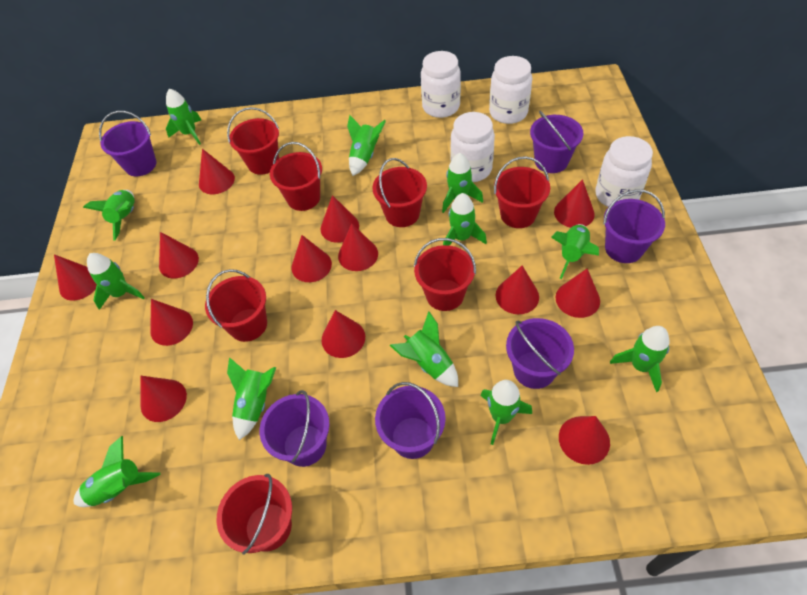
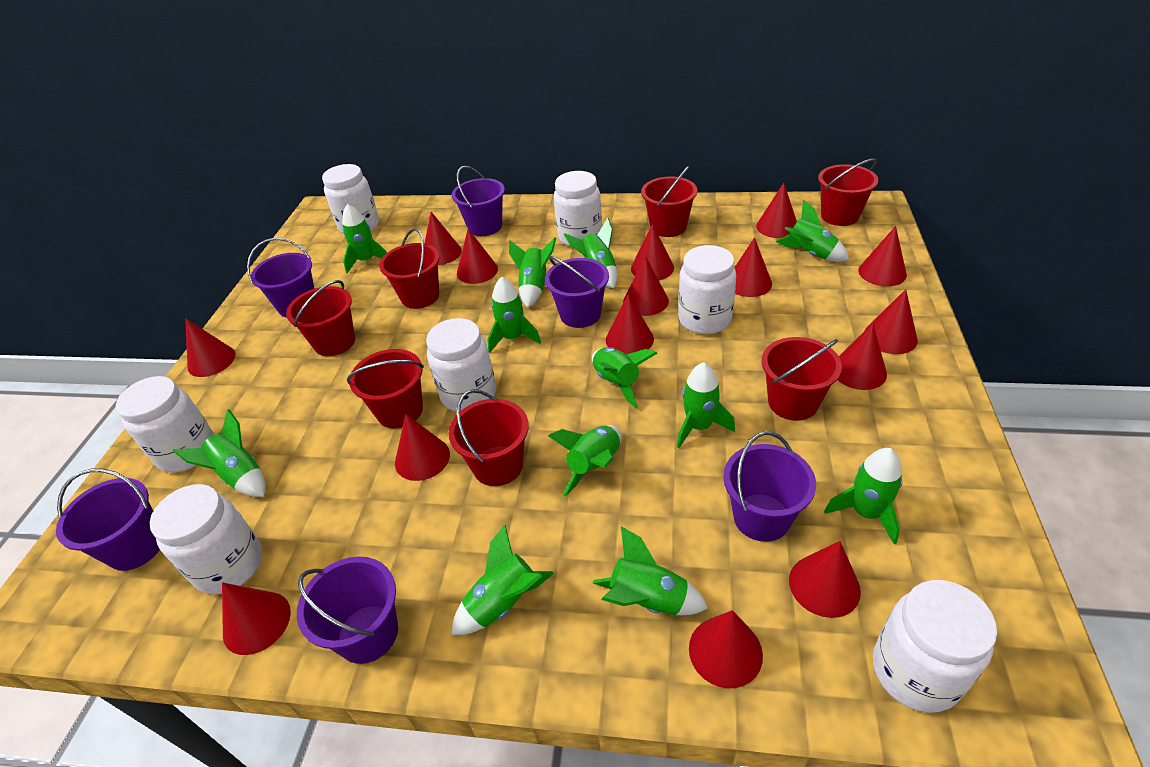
red cone: 13 -> 15
white jar: 4 -> 7

